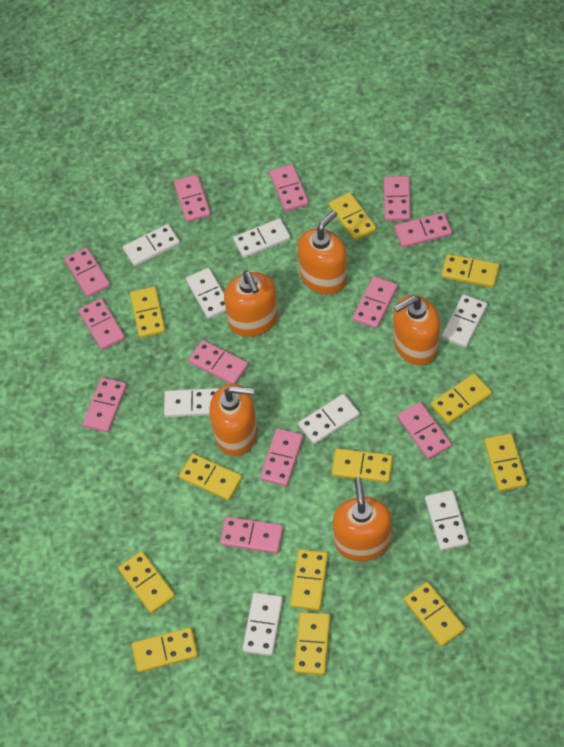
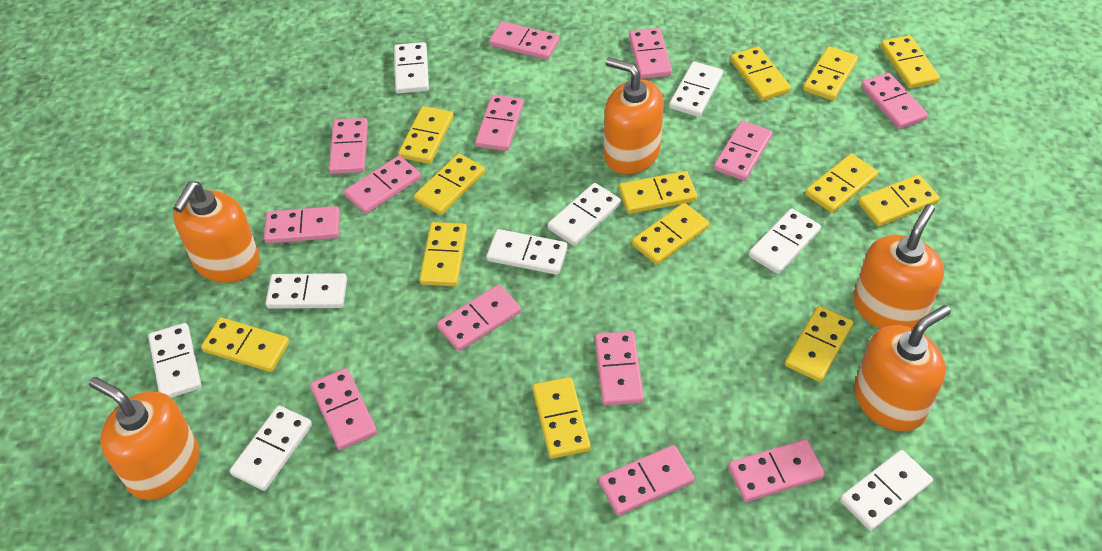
pink domino: 12 -> 13
white domino: 8 -> 9
yellow domino: 12 -> 13

